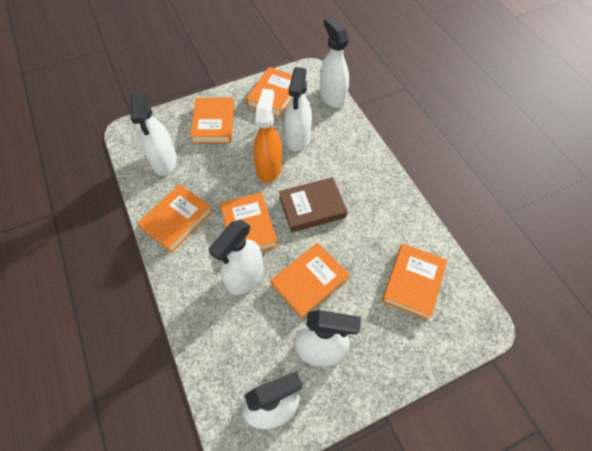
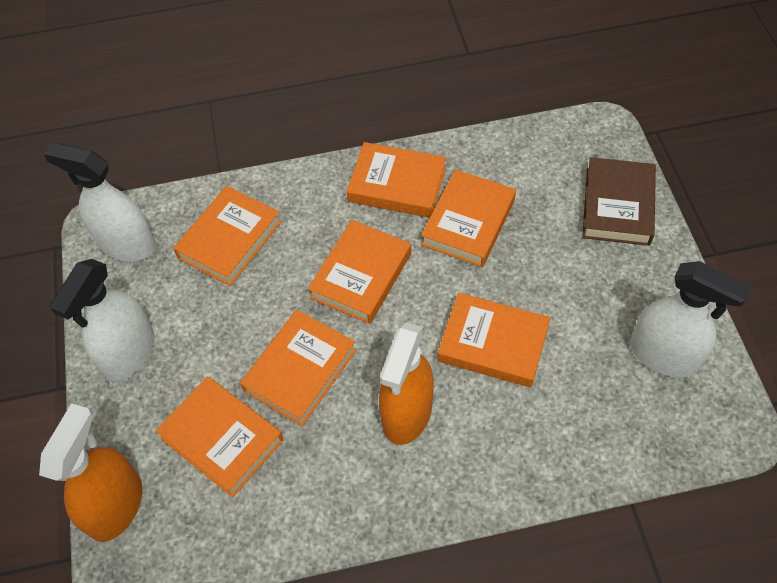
orange book: 6 -> 7
orange spray bottle: 1 -> 2
white spray bottle: 6 -> 3

